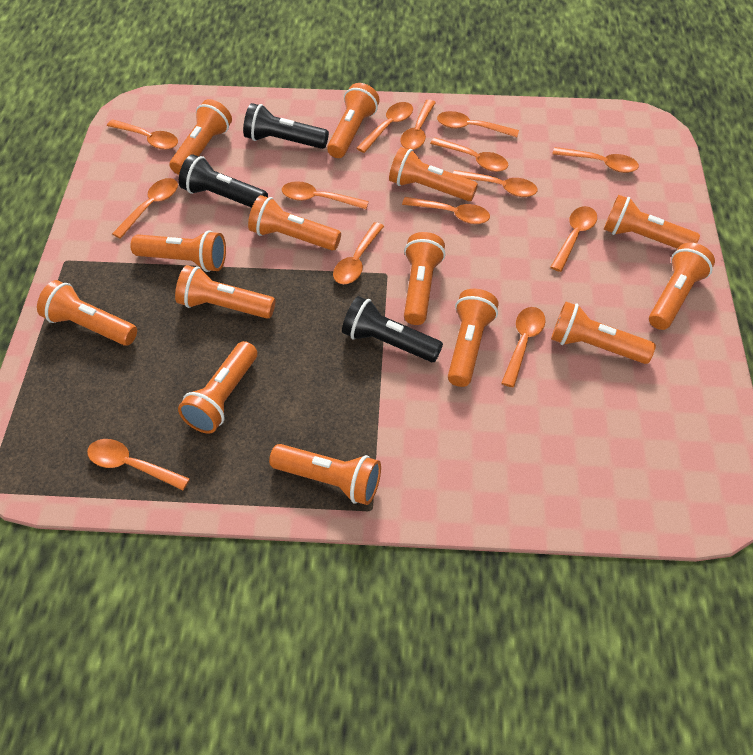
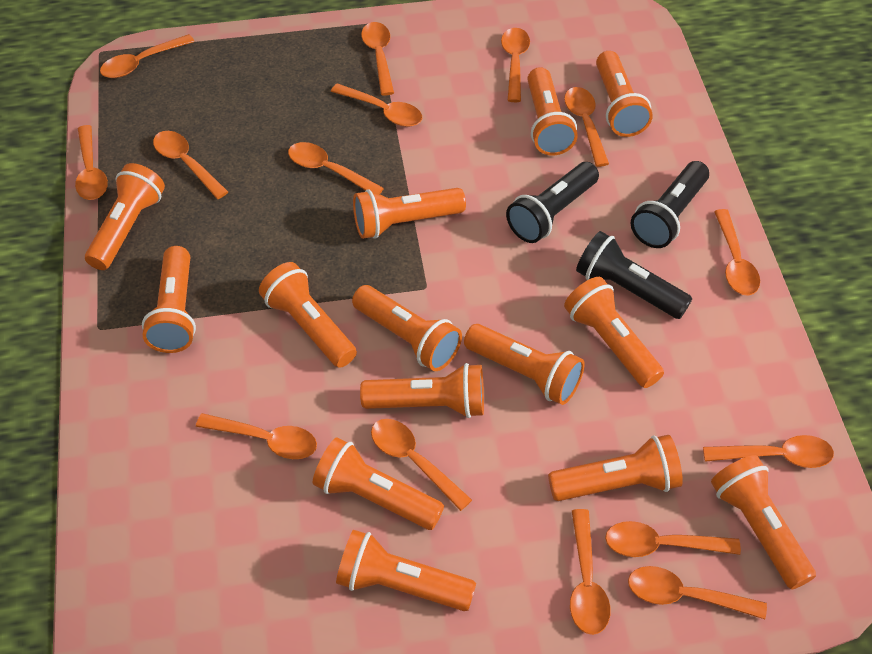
orange spoon: 14 -> 15

